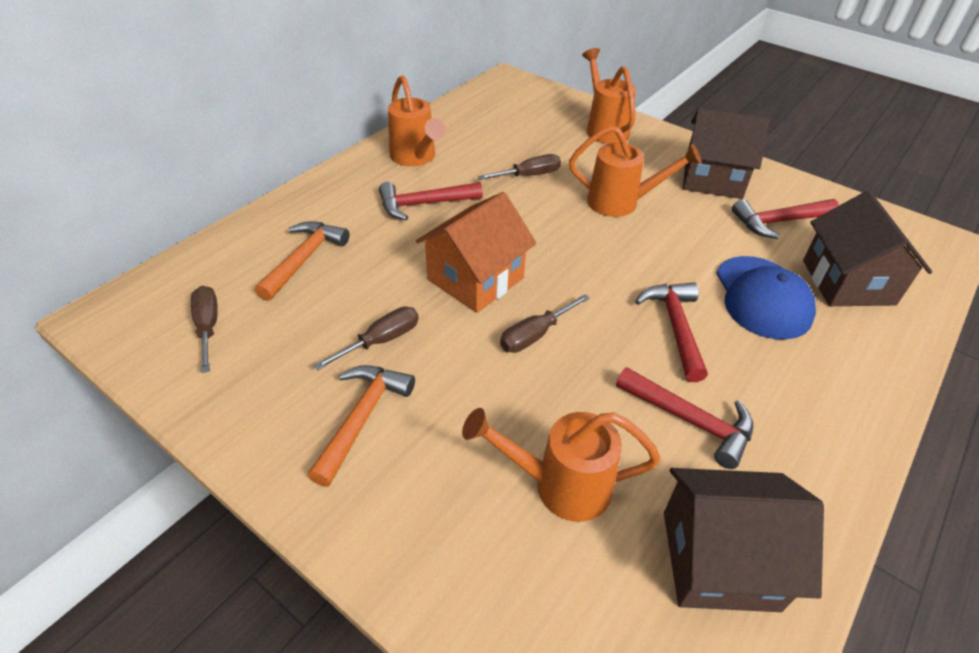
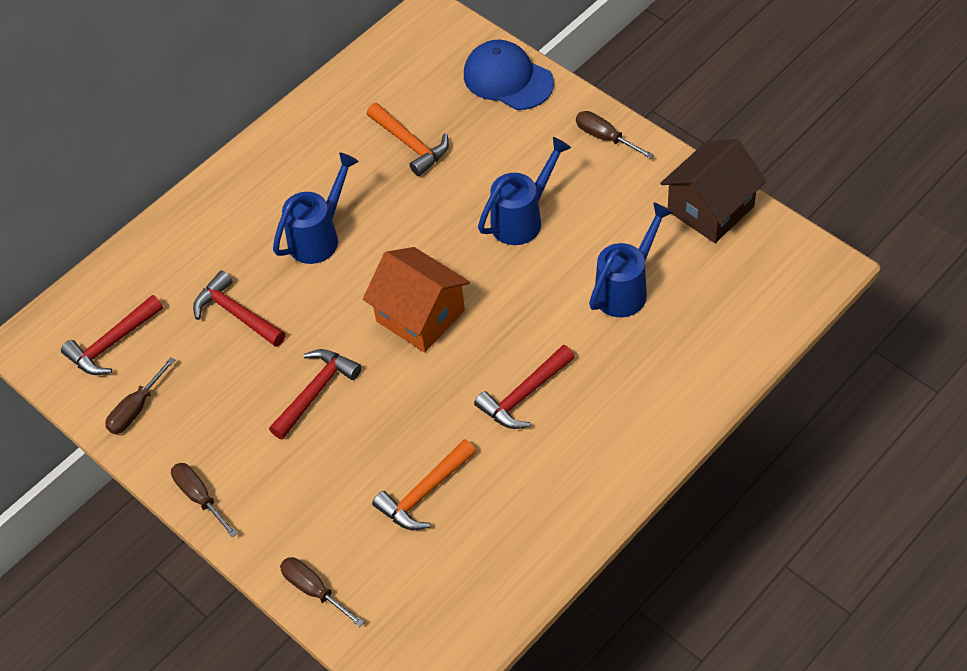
blue watering can: 0 -> 3
brown house: 3 -> 1
orange watering can: 4 -> 0

